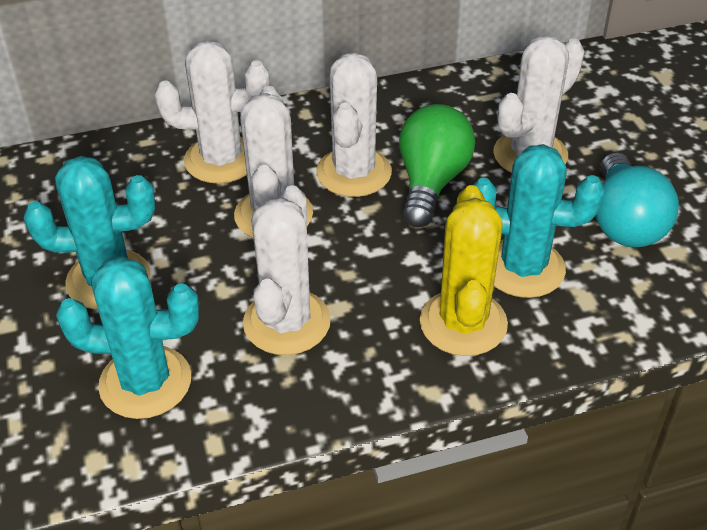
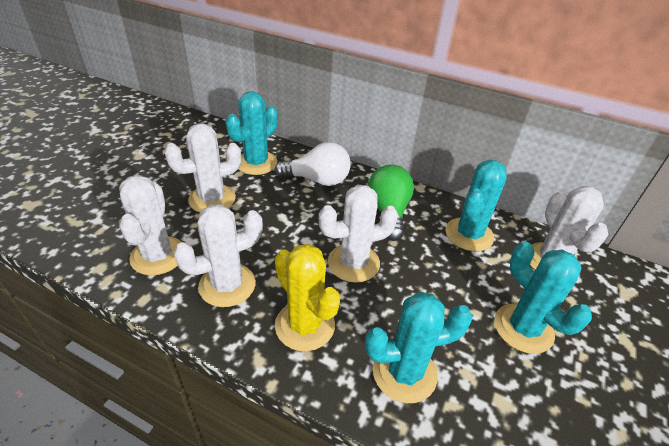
turquoise cactus: 3 -> 4
turquoise light bulb: 1 -> 0
white light bulb: 0 -> 1

